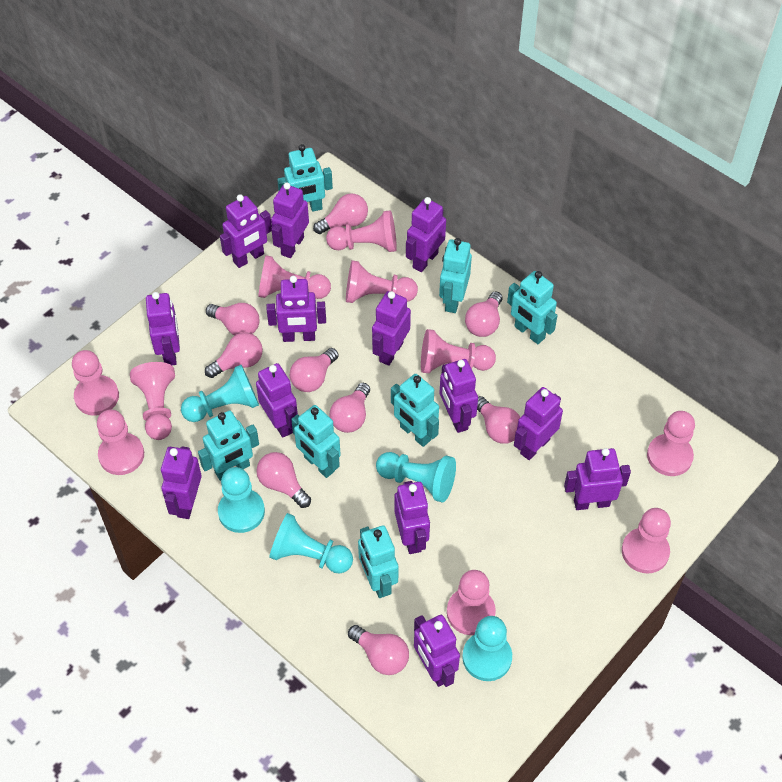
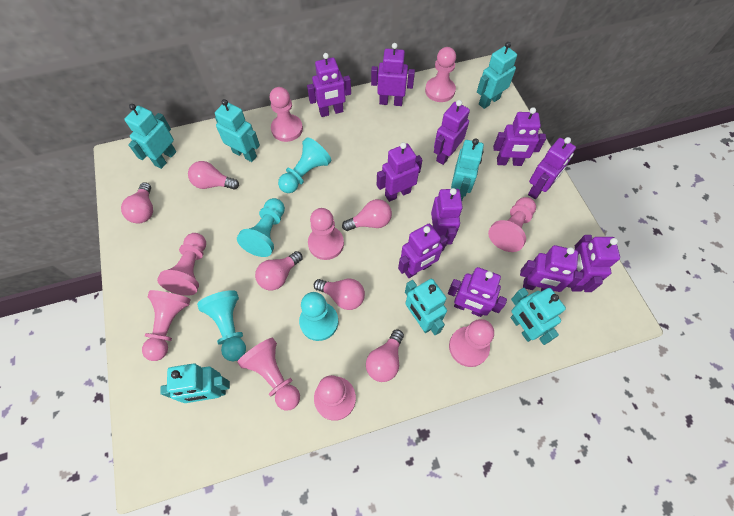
pink light bulb: 9 -> 6
pink pawn: 10 -> 9
purple robot: 13 -> 11
turquoise pawn: 5 -> 4

